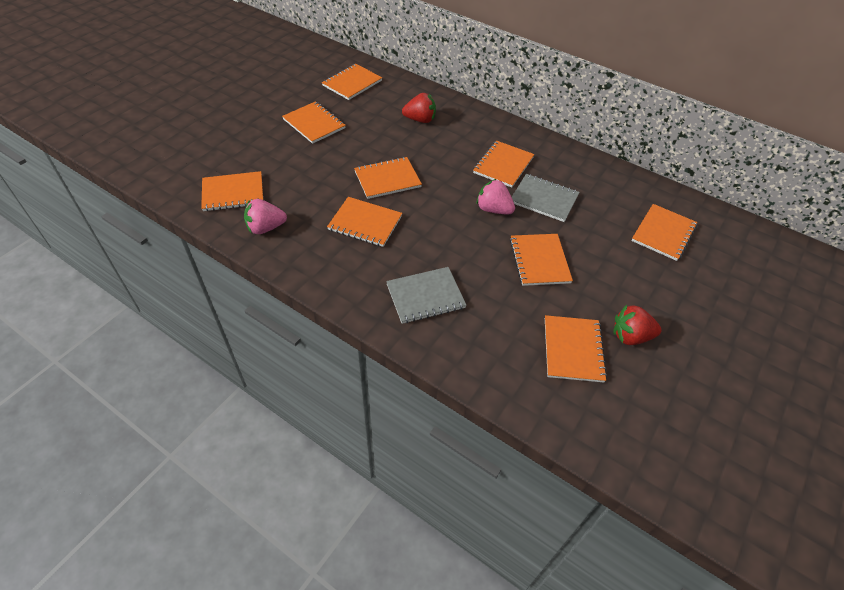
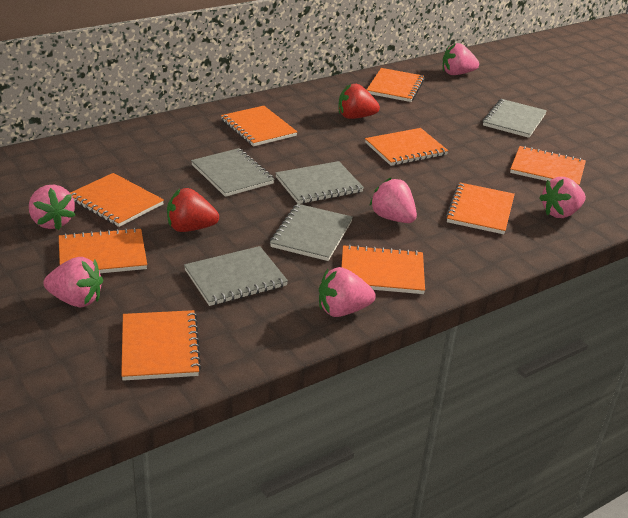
grey notebook: 2 -> 5
pink strawberry: 2 -> 6

